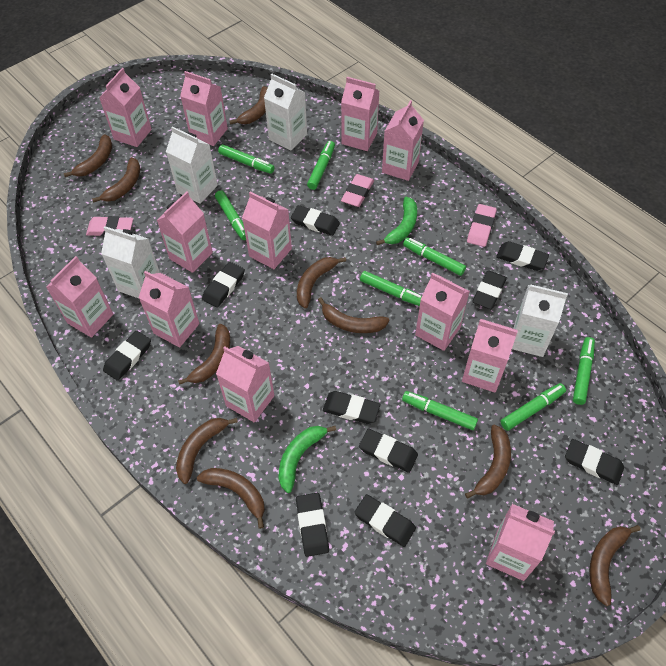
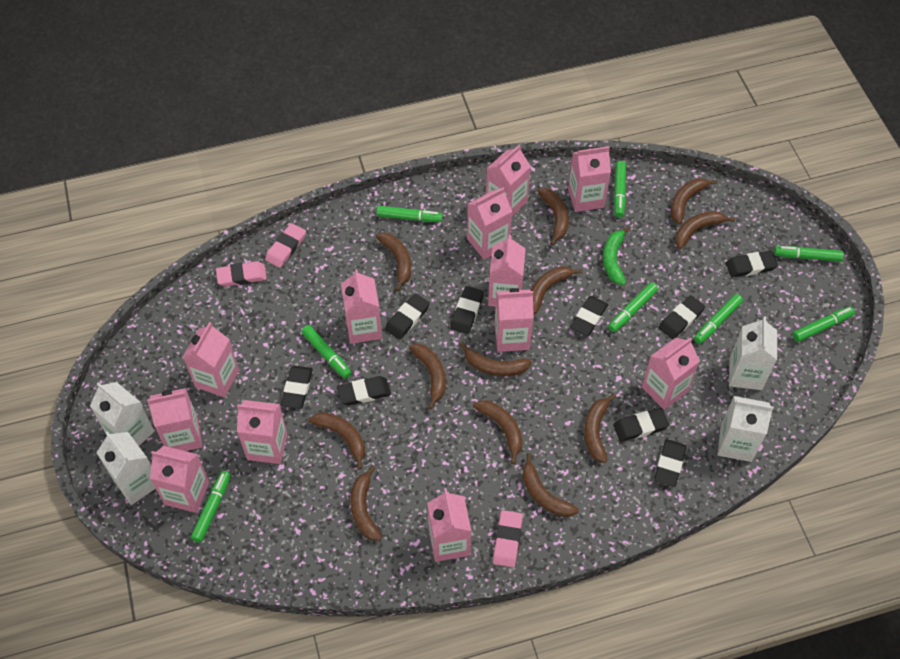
black eraser: 10 -> 9
brown banana: 10 -> 12
green banana: 2 -> 1

